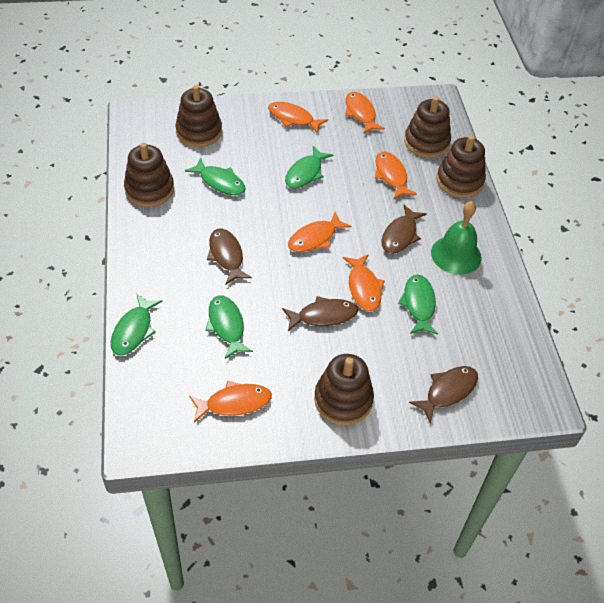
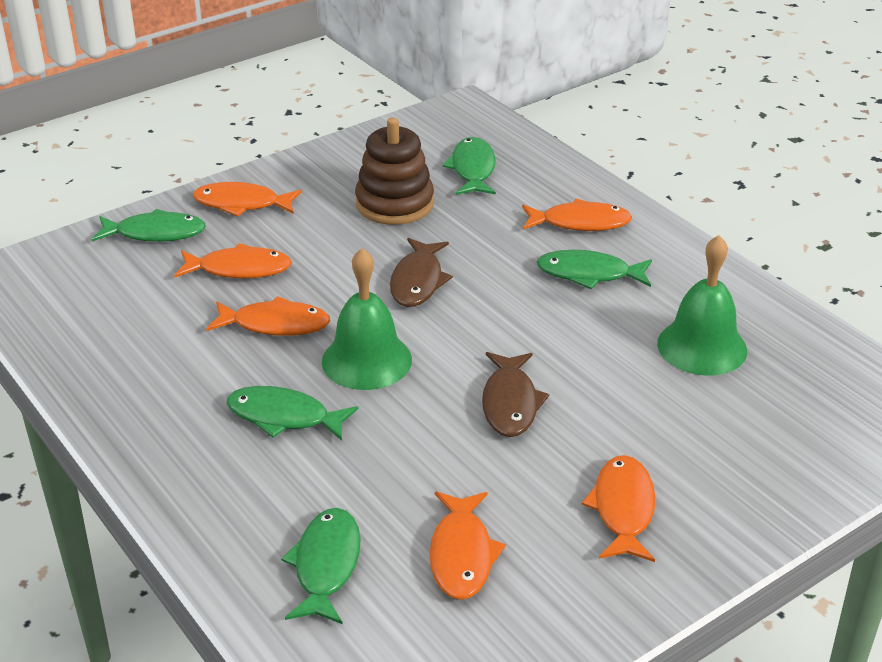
brown fish: 4 -> 2
brown stacking toy: 5 -> 1
green bell: 1 -> 2

